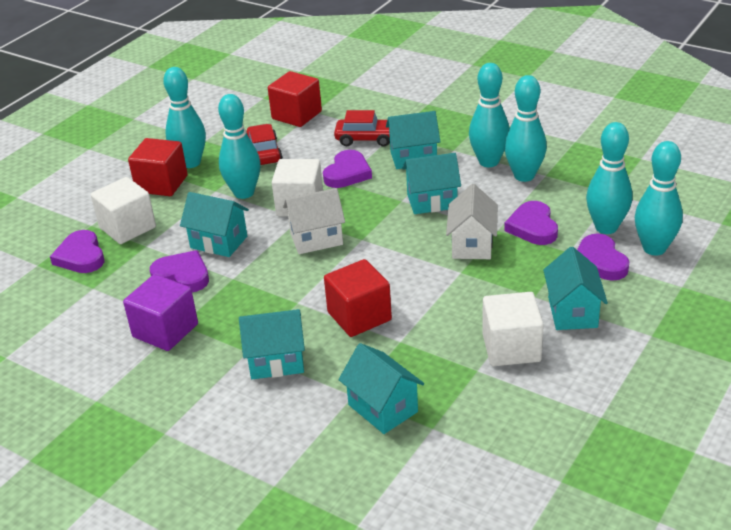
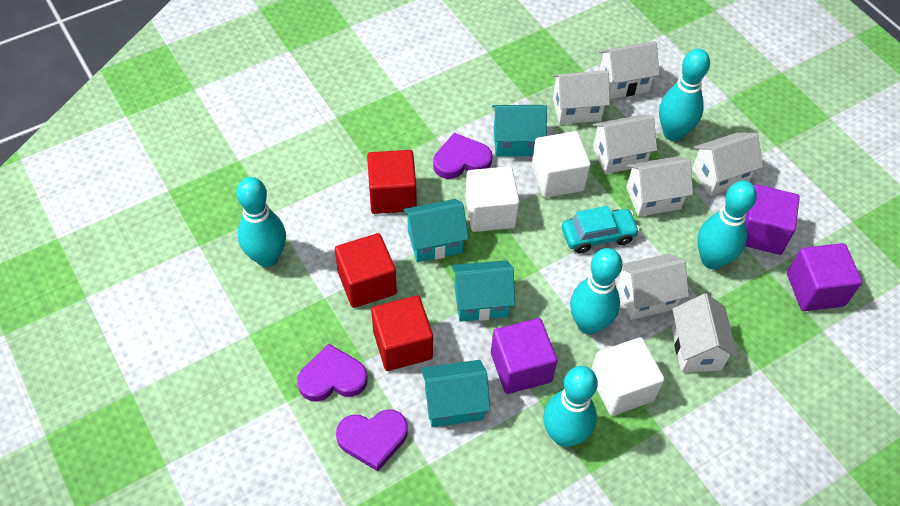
purple cube: 1 -> 3
purple heart: 5 -> 3
red car: 2 -> 0
turquoise bowling pin: 6 -> 5
turquoise car: 0 -> 1
turquoise house: 6 -> 4
white house: 2 -> 7

